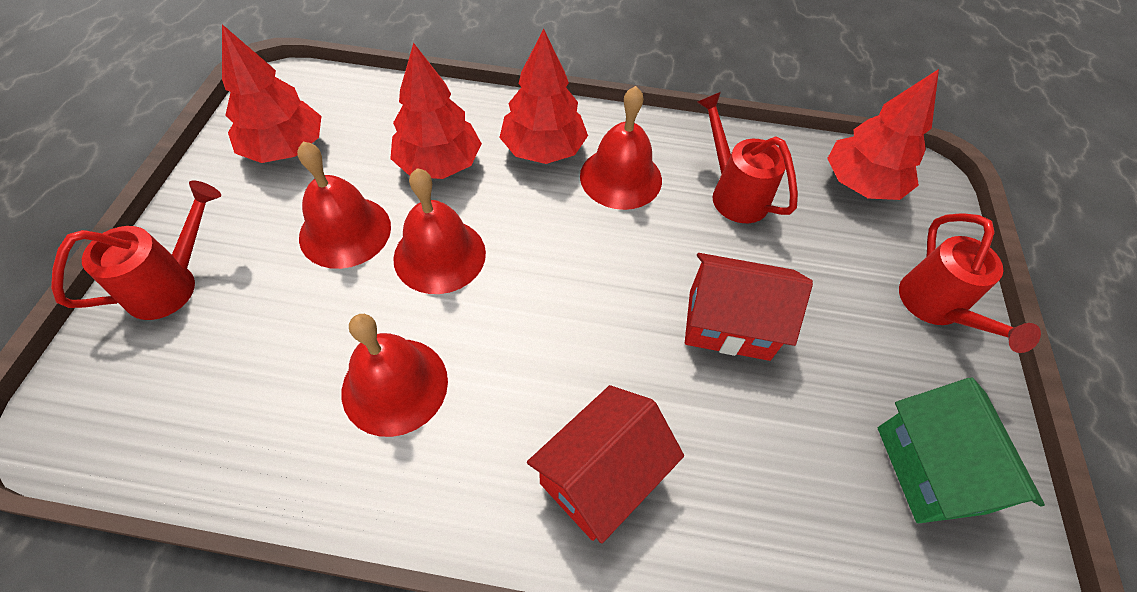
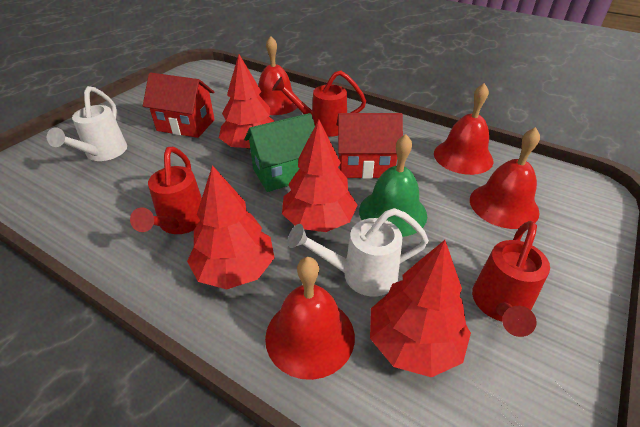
green bell: 0 -> 1
white watering can: 0 -> 2

